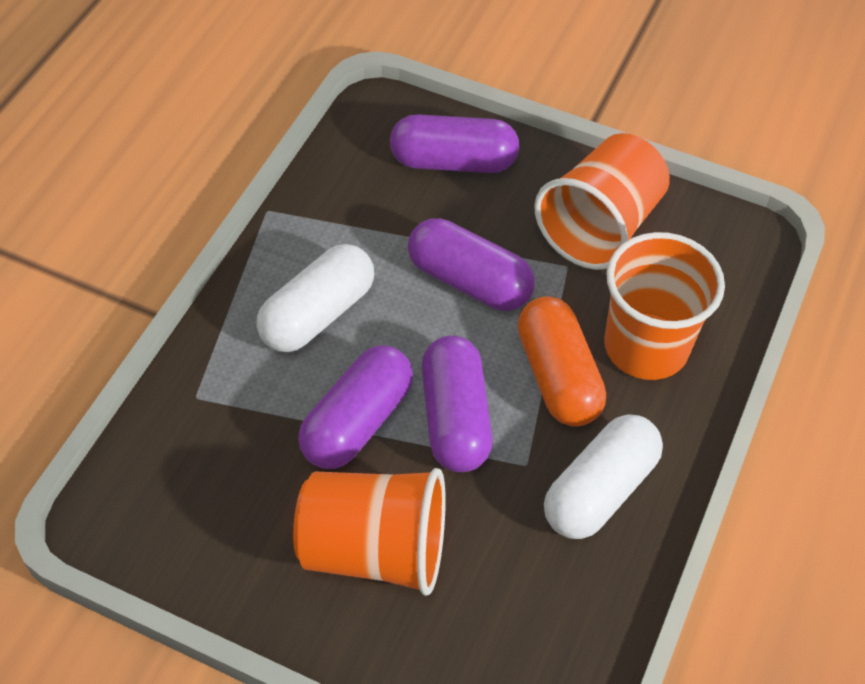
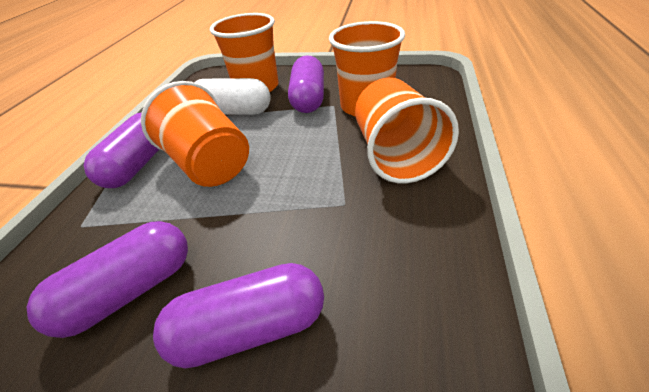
orange capsule: 1 -> 0
orange cup: 3 -> 4
white capsule: 2 -> 1

